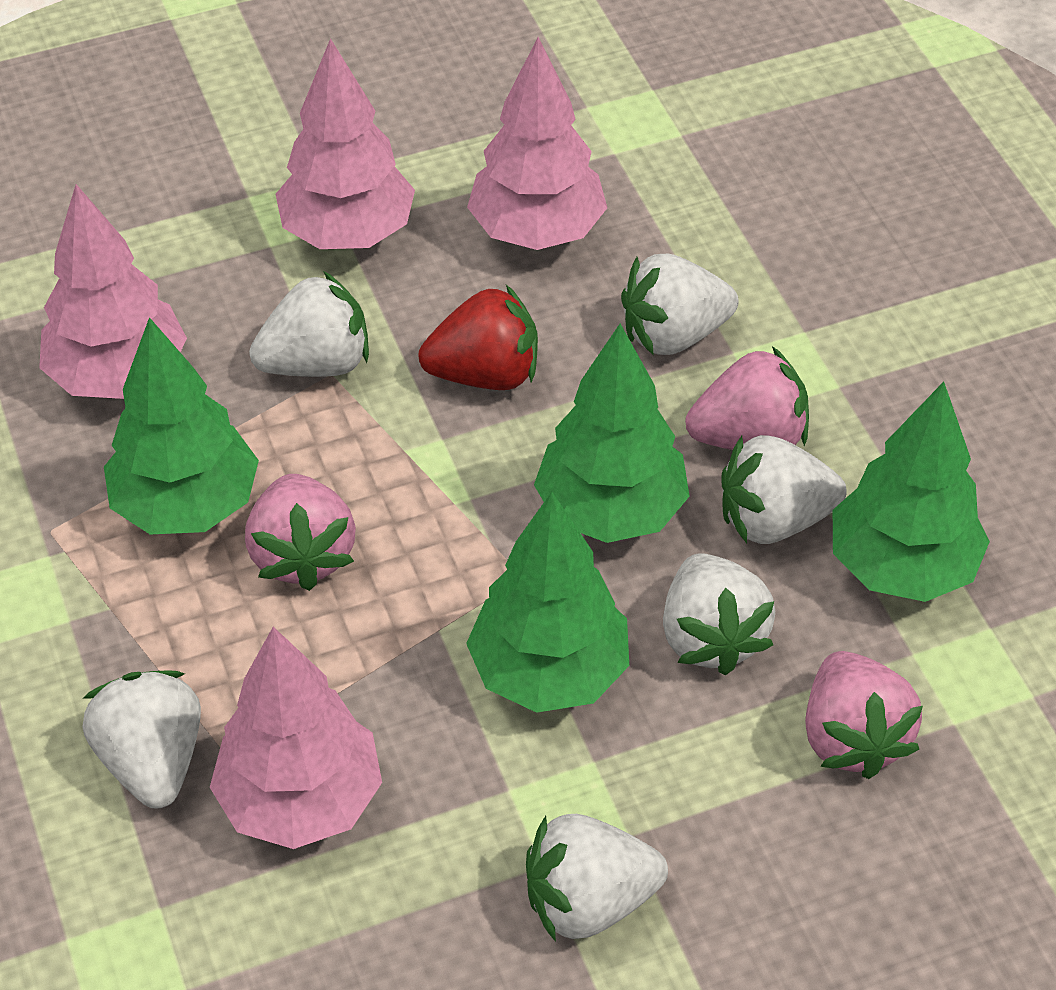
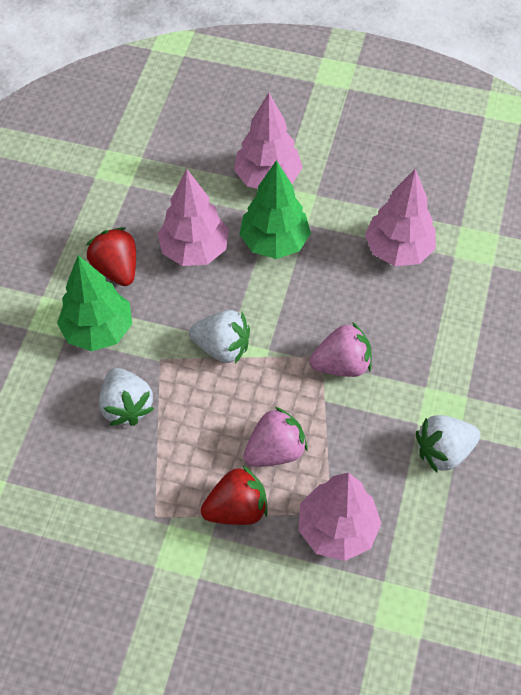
green tree: 4 -> 2
pink strawberry: 3 -> 2
red strawberry: 1 -> 2
white strawberry: 6 -> 3

